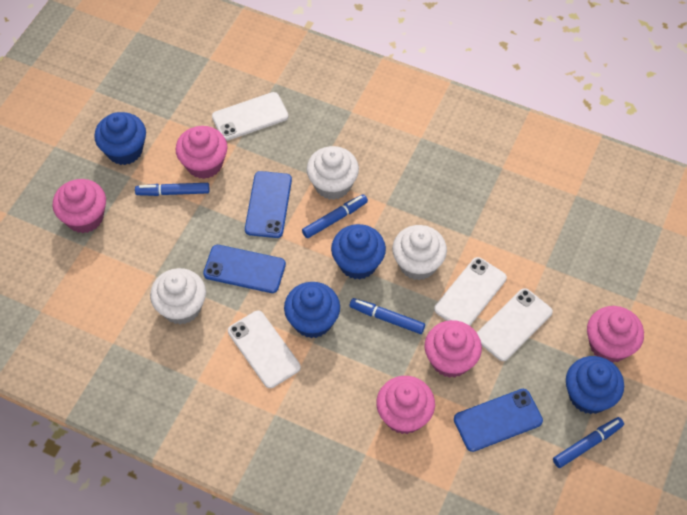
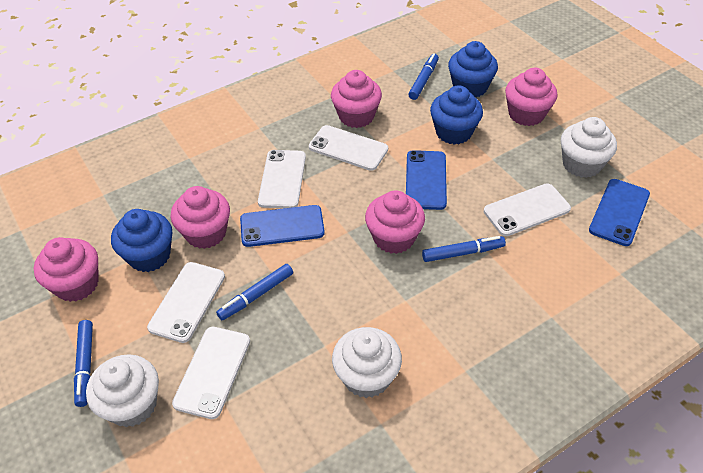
blue cupcake: 4 -> 3
white phone: 4 -> 5

